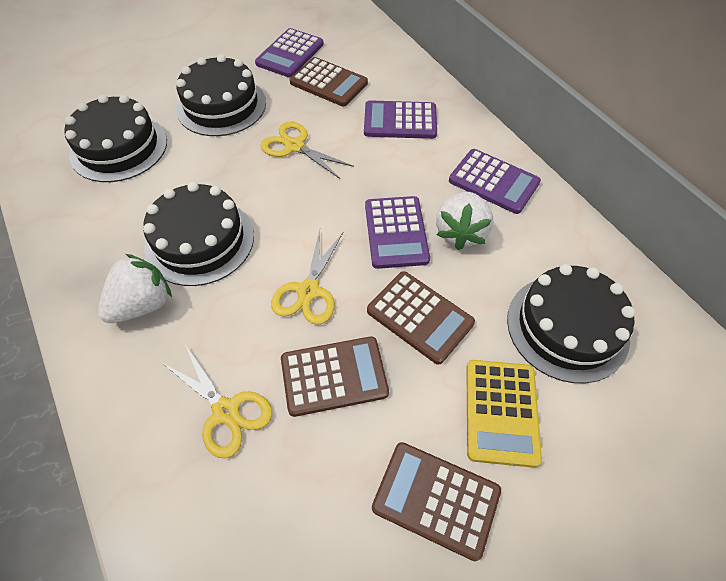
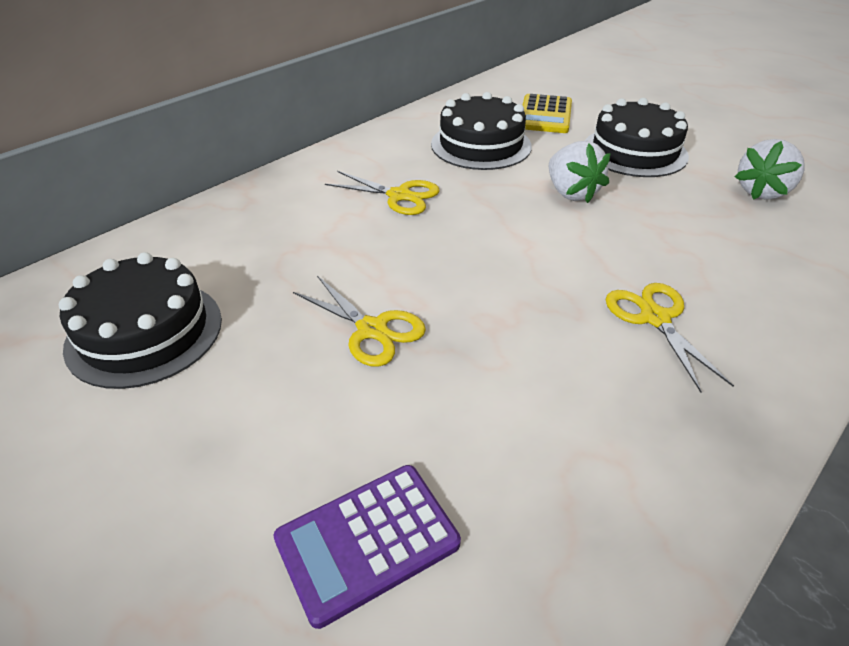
black cake: 4 -> 3
brown calculator: 4 -> 0
purple calculator: 4 -> 1

